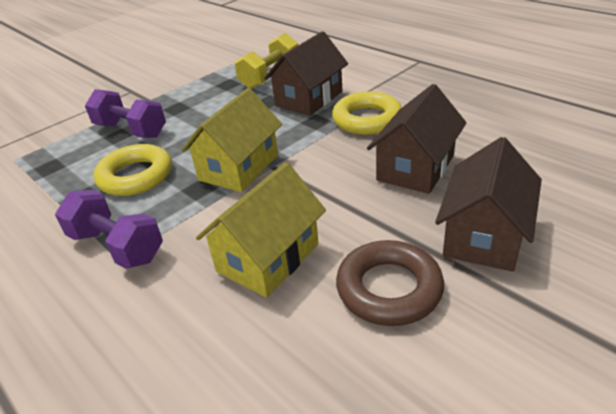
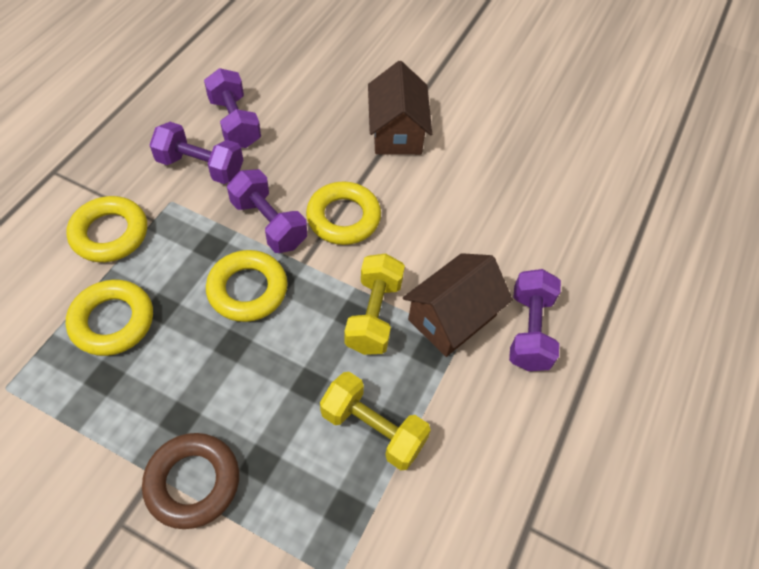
brown house: 3 -> 2
purple dumbbell: 2 -> 4
yellow dumbbell: 1 -> 2
yellow house: 2 -> 0
yellow ring: 2 -> 4

